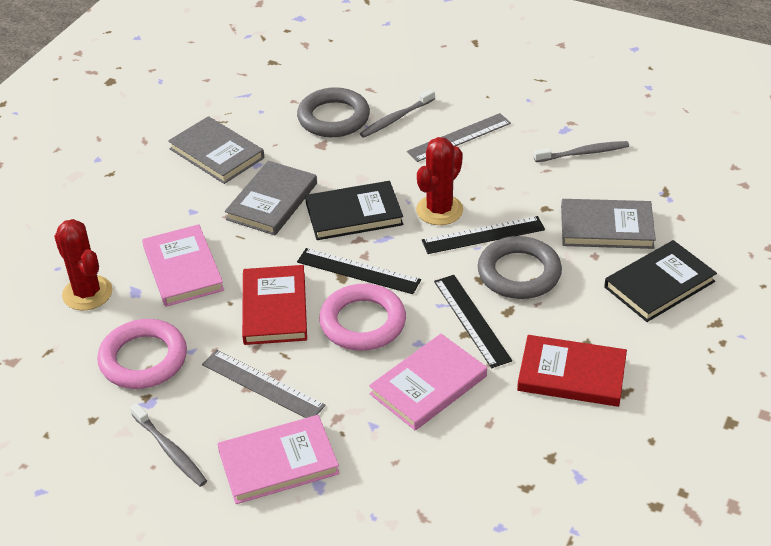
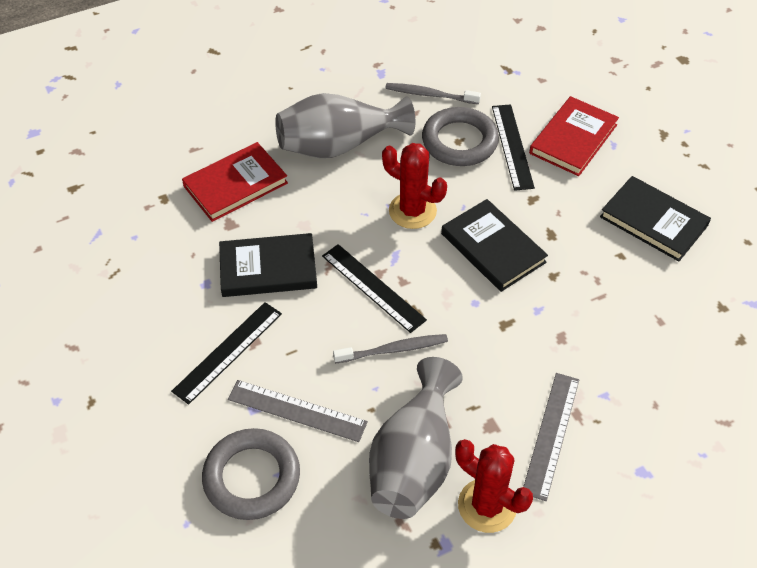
black book: 2 -> 3
grey book: 3 -> 0
grey toothbrush: 3 -> 2
grey vase: 0 -> 2
pink book: 3 -> 0
pink ring: 2 -> 0

